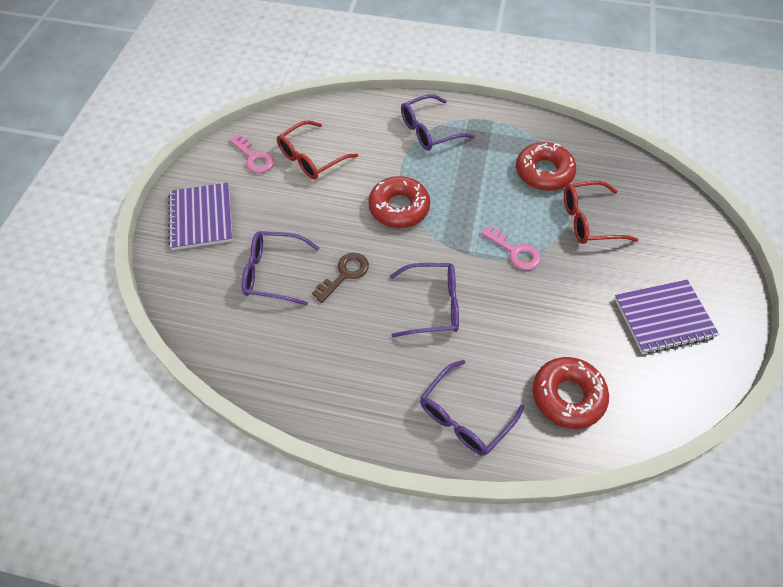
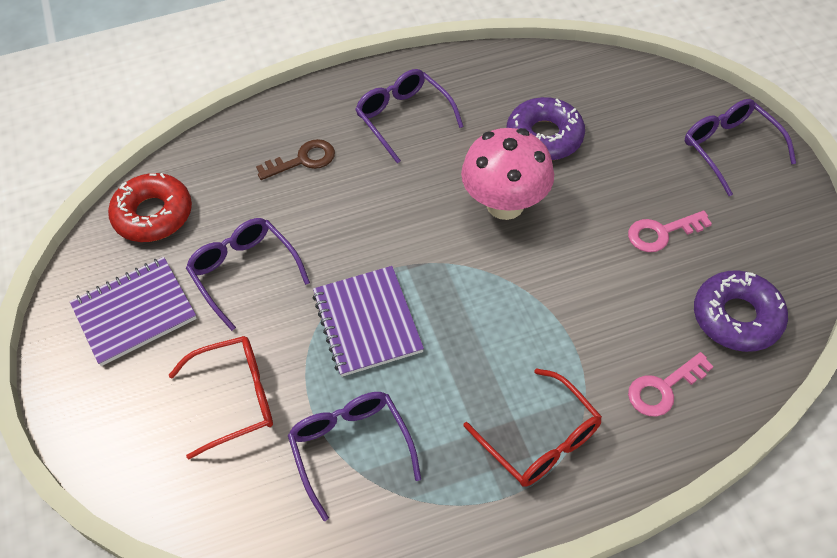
pink mushroom: 0 -> 1
purple donut: 0 -> 2
red donut: 3 -> 1

